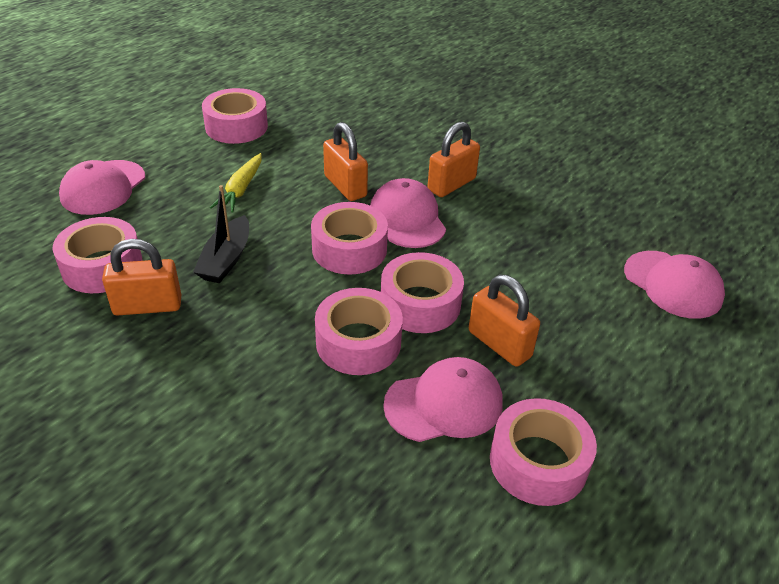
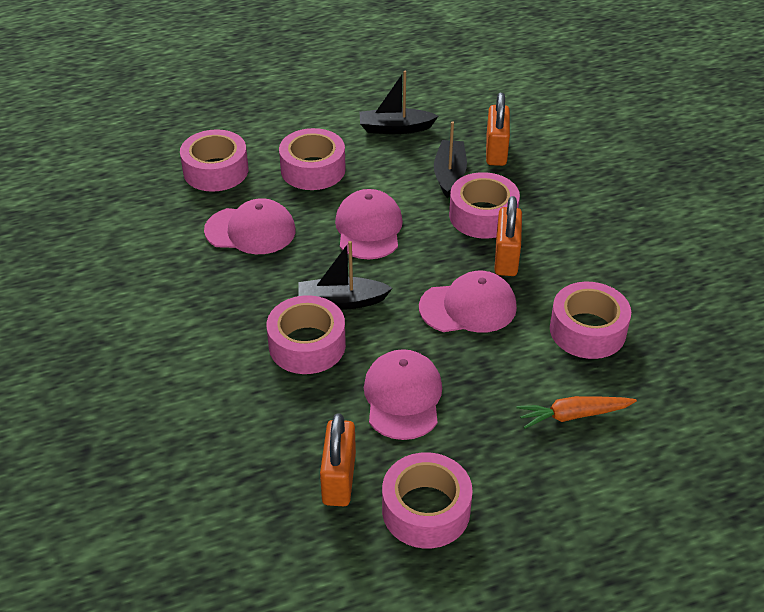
black boat: 1 -> 3
orange carrot: 0 -> 1
orange padlock: 4 -> 3
yellow carrot: 1 -> 0

